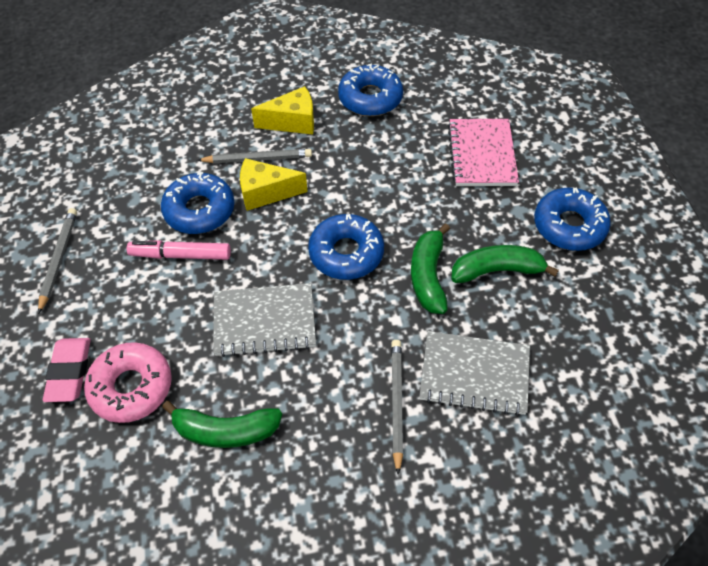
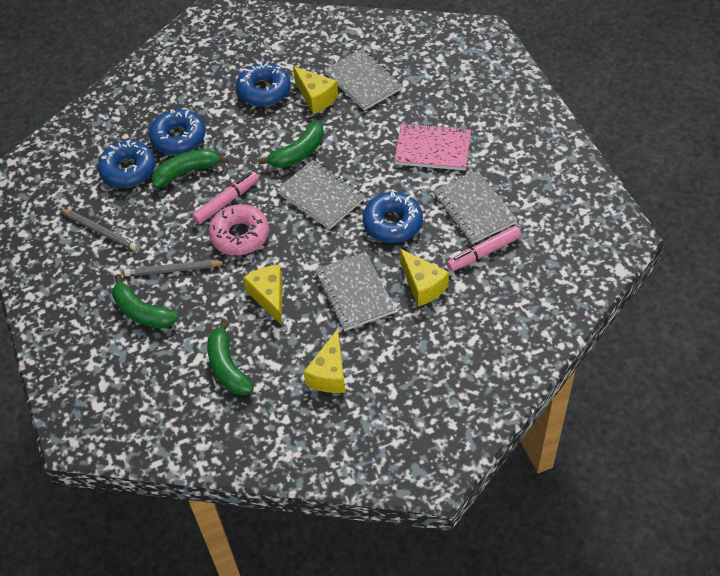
green banana: 3 -> 4
grey notebook: 2 -> 4
grey pencil: 3 -> 2
pink eraser: 1 -> 0
pink marker: 1 -> 2
yellow cheese: 2 -> 4

